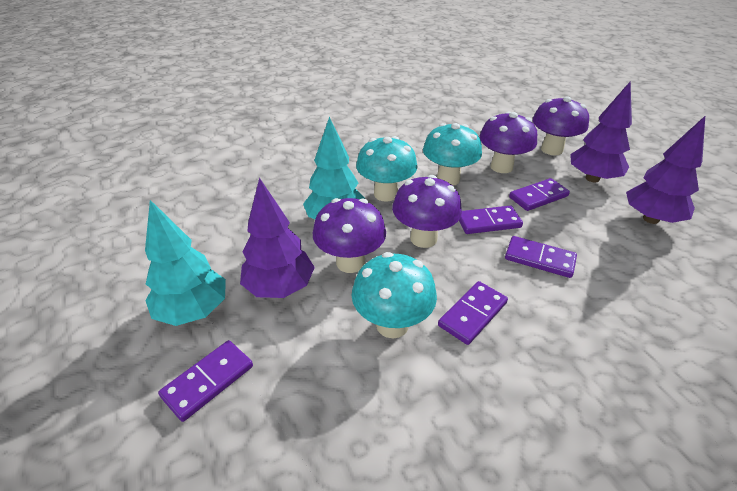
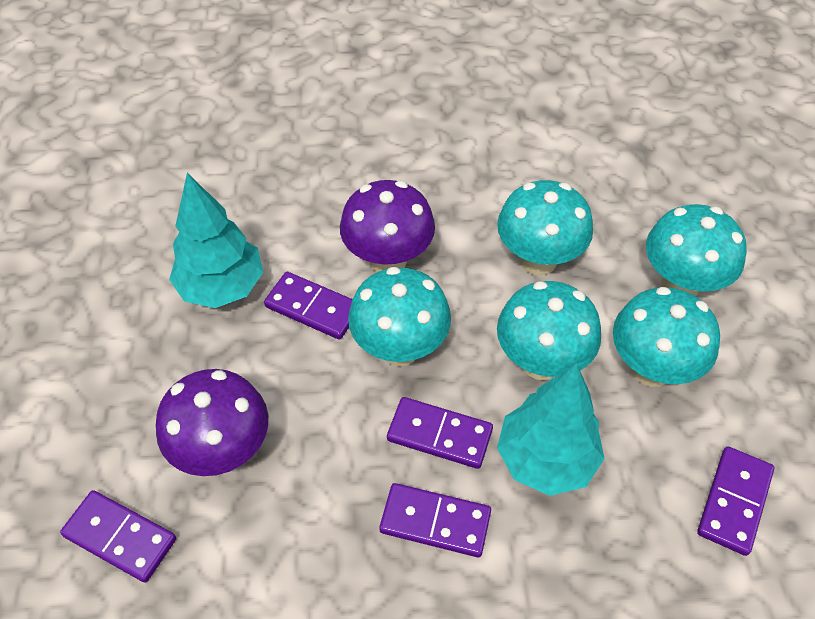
purple mushroom: 4 -> 2
purple tree: 3 -> 0
turquoise mushroom: 3 -> 5

